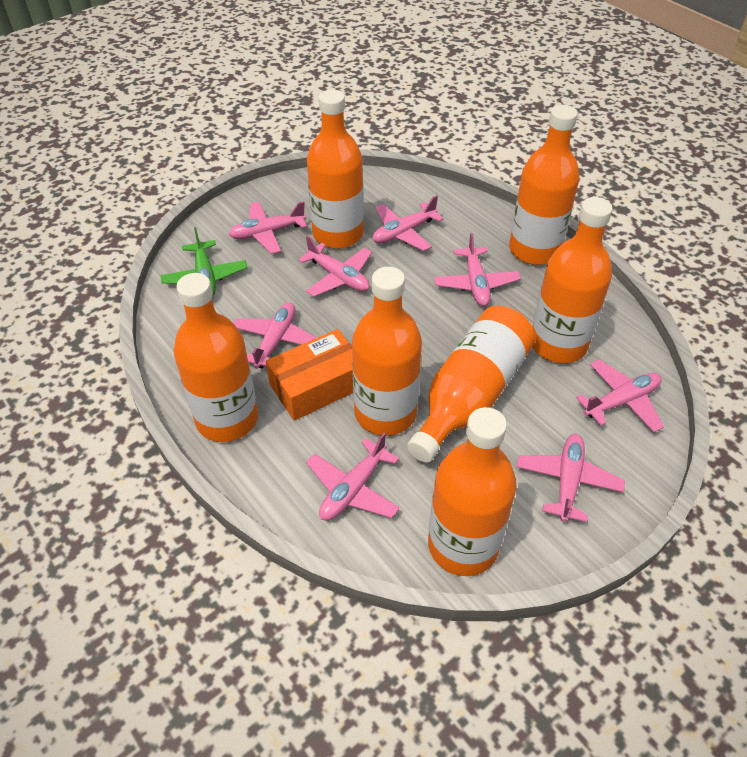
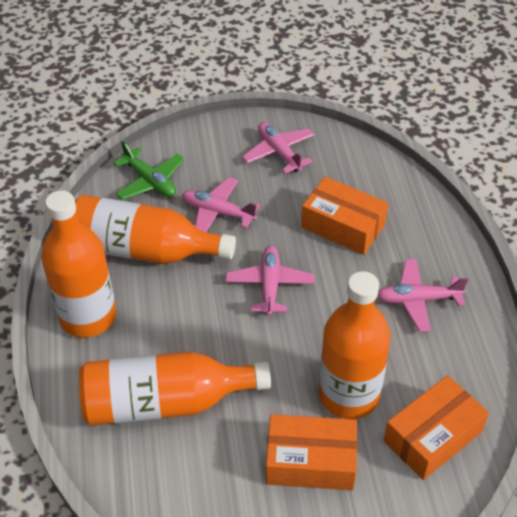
orange bottle: 7 -> 4
orange box: 1 -> 3
pink plane: 8 -> 4

